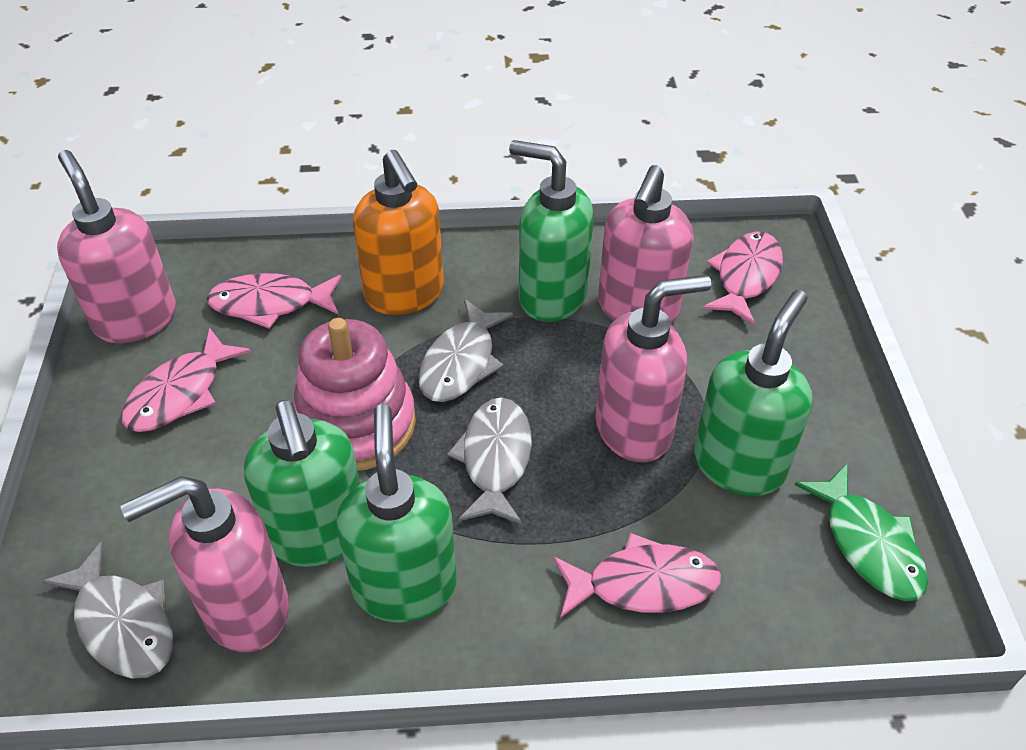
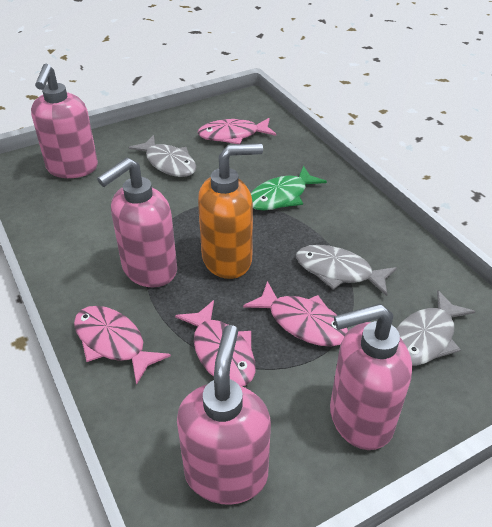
green soap dispenser: 4 -> 0
pink stacking toy: 1 -> 0

